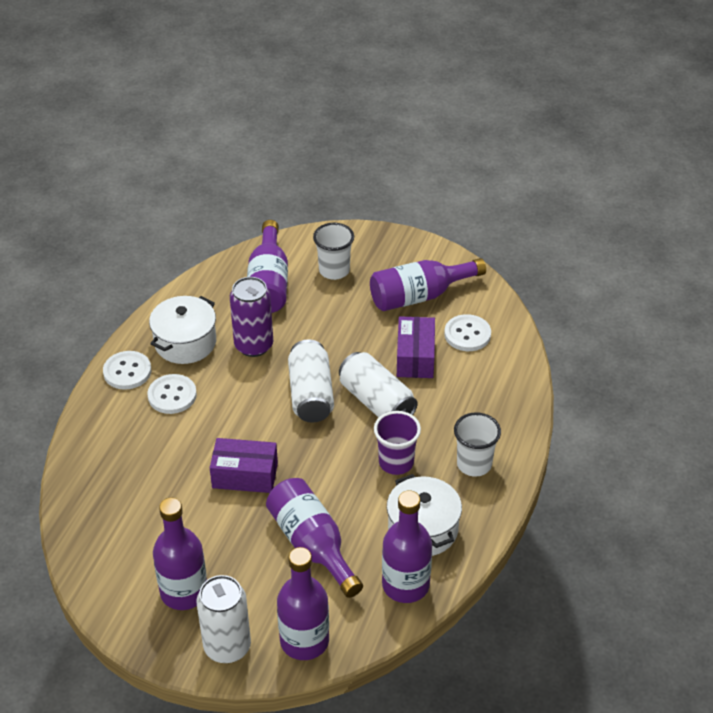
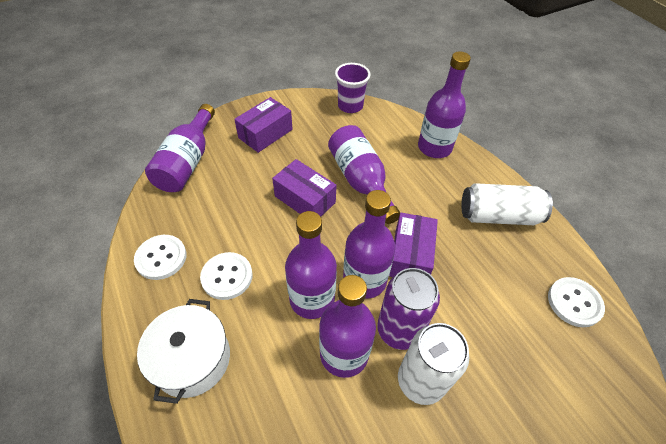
purple box: 2 -> 3
white can: 3 -> 2
white cup: 2 -> 0
white pot: 2 -> 1

